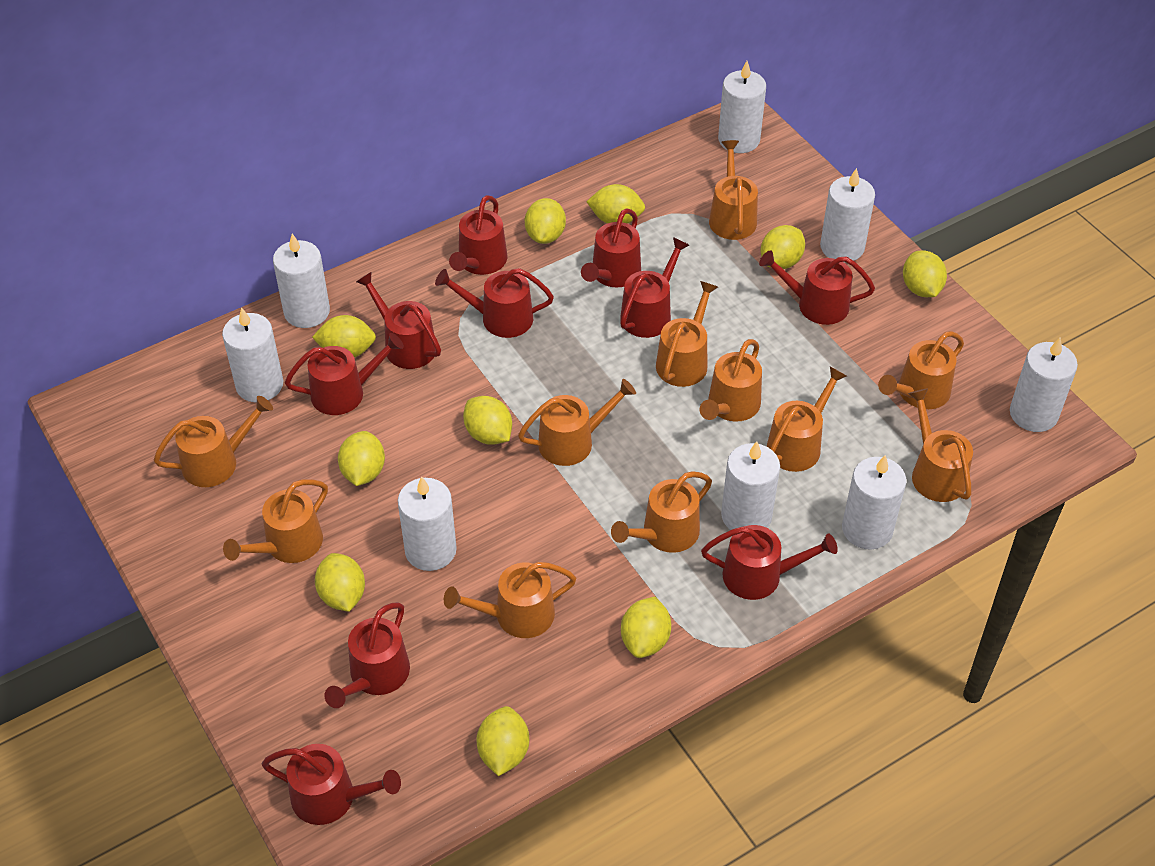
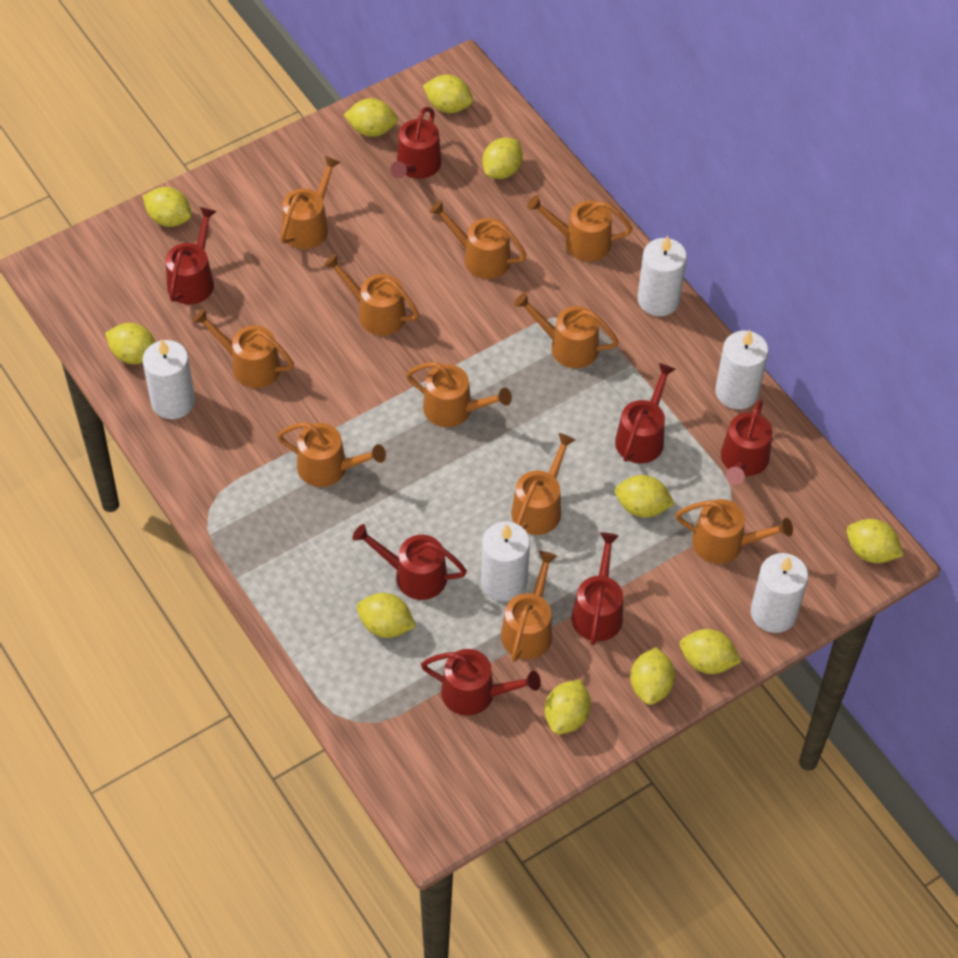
red watering can: 10 -> 7
white candle: 8 -> 5
yellow lemon: 10 -> 11

